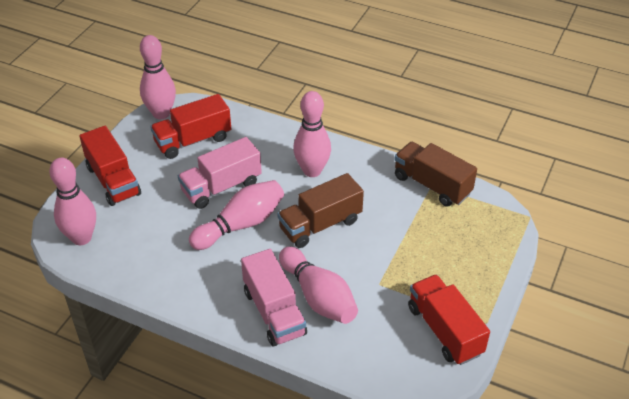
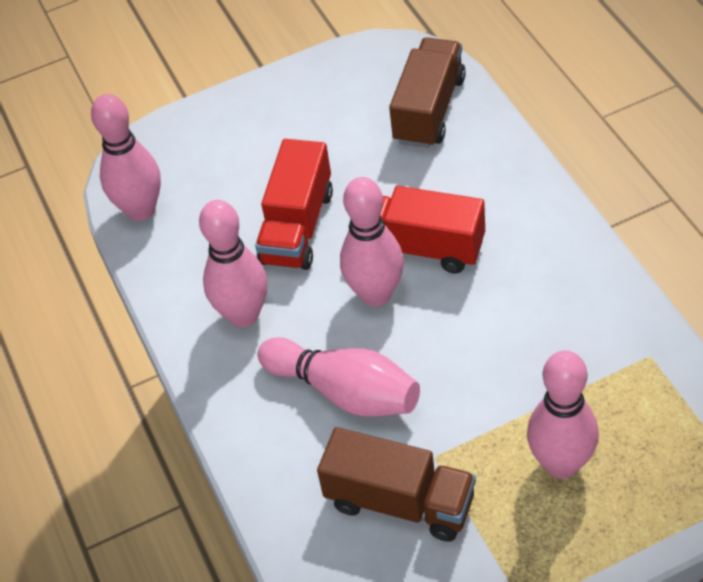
pink truck: 2 -> 0
red truck: 3 -> 2

